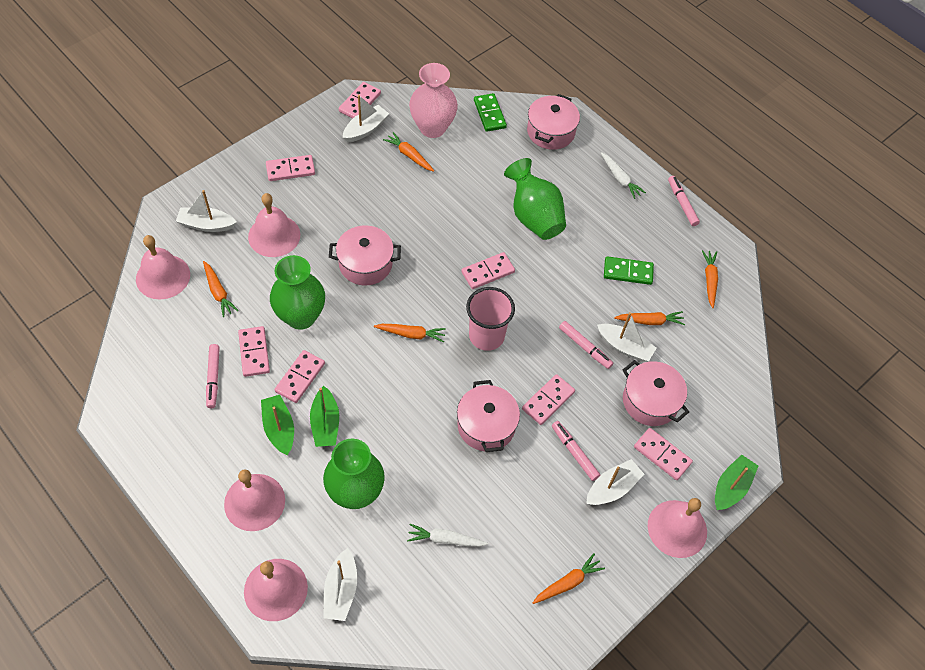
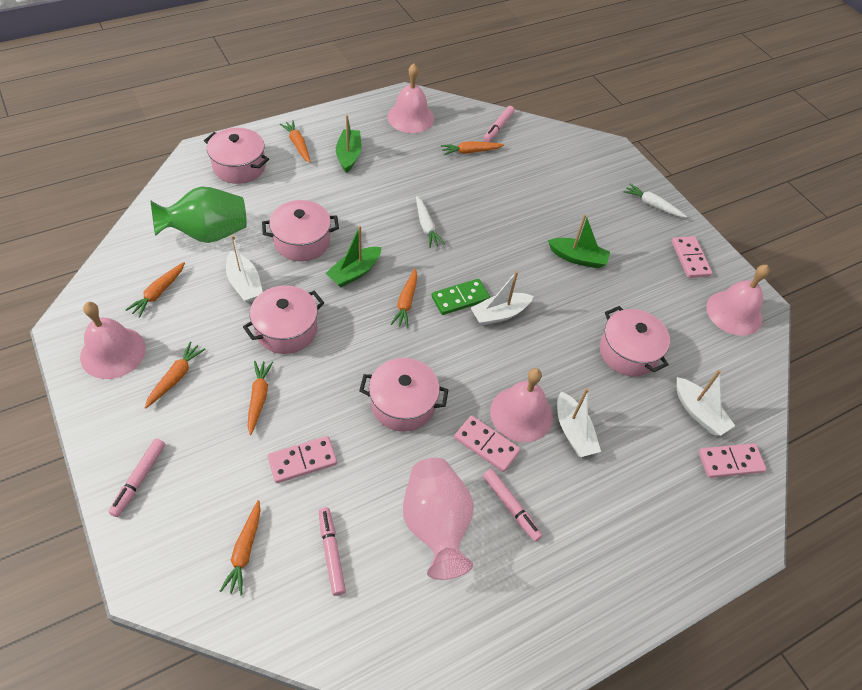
green domino: 2 -> 1
green vase: 3 -> 1
orange carrot: 6 -> 7
pink bell: 5 -> 4
pink cup: 1 -> 0
pink domino: 7 -> 4
pink pot: 4 -> 5
white boat: 5 -> 4

